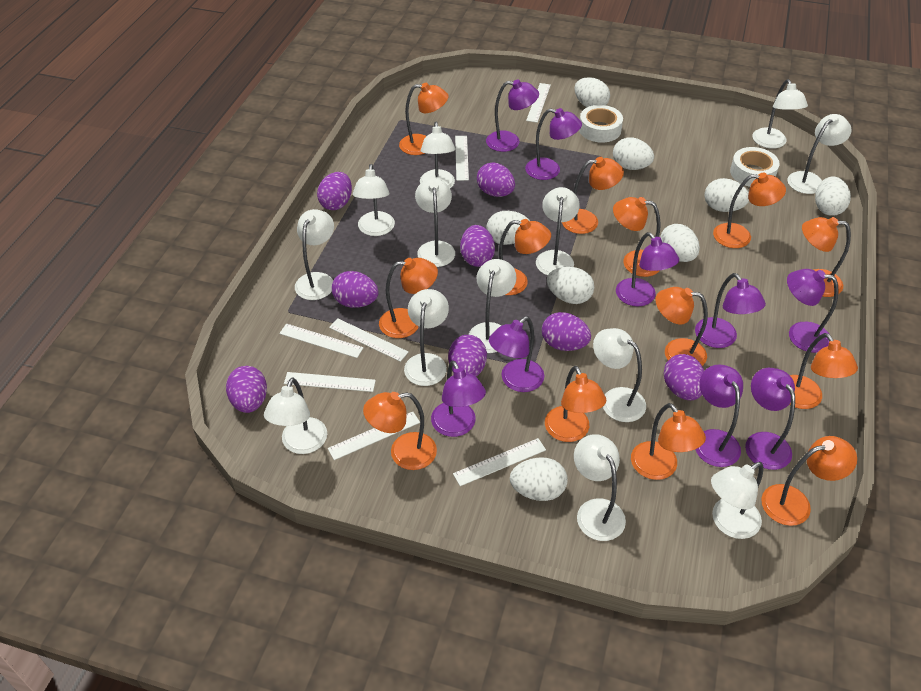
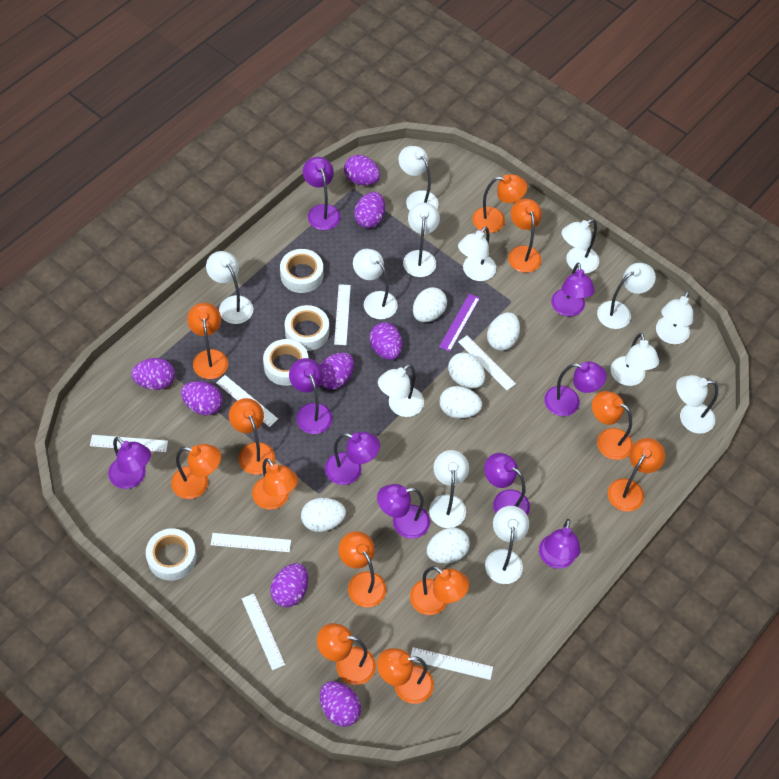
orange lamp: 13 -> 12
purple ruler: 0 -> 1
white egg: 8 -> 6
white tape: 2 -> 4

